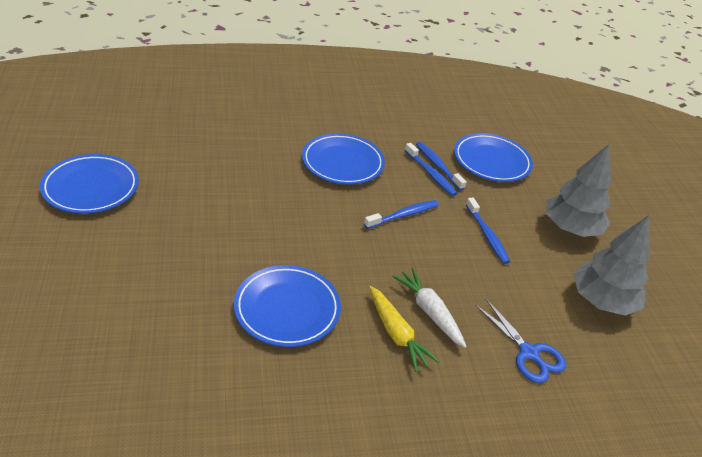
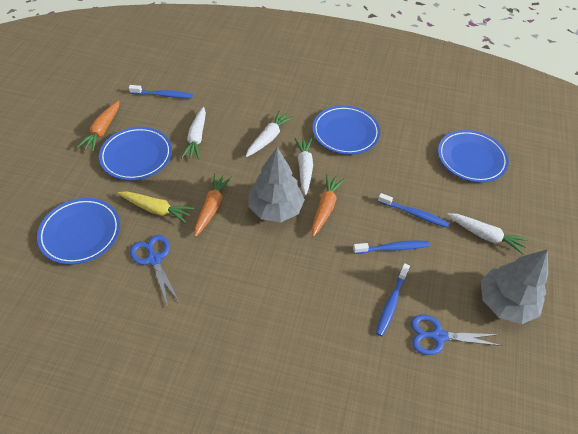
blue scissors: 1 -> 2
orange carrot: 0 -> 3
white carrot: 1 -> 4

